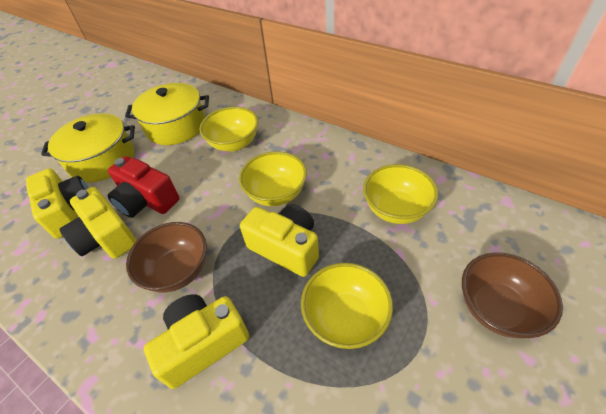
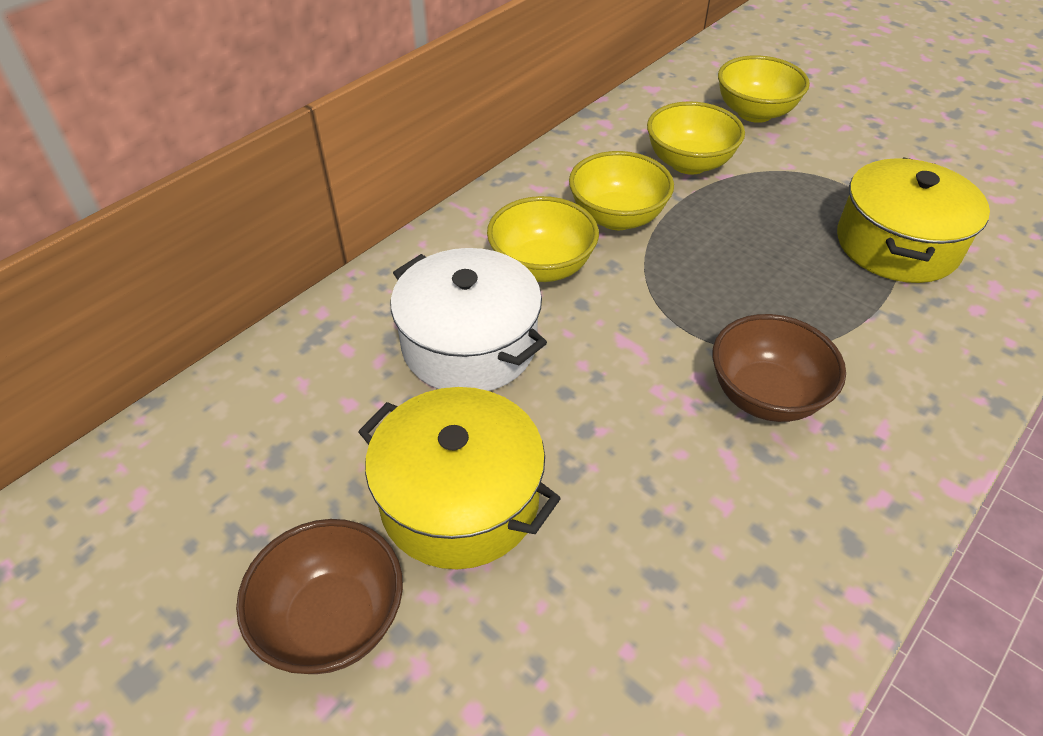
red camera: 1 -> 0
white pot: 0 -> 1
yellow camera: 4 -> 0

